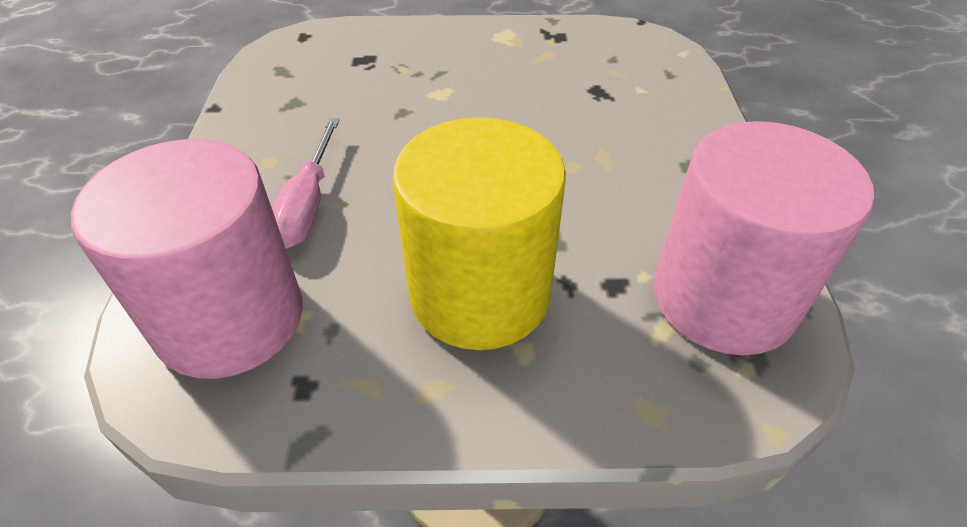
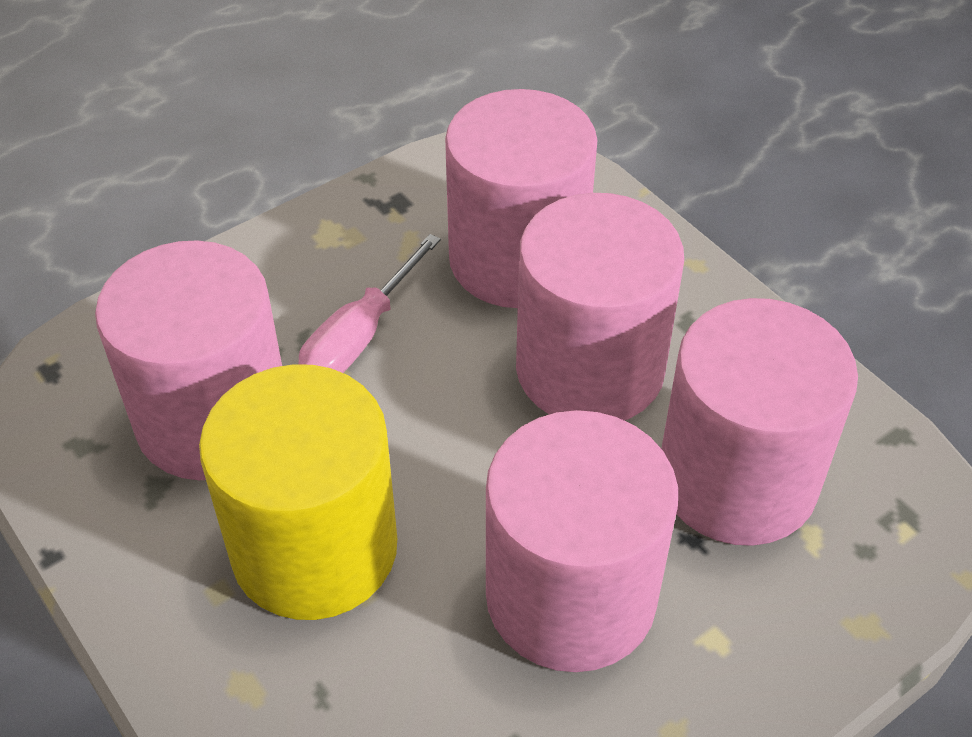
pink cylinder: 2 -> 5

